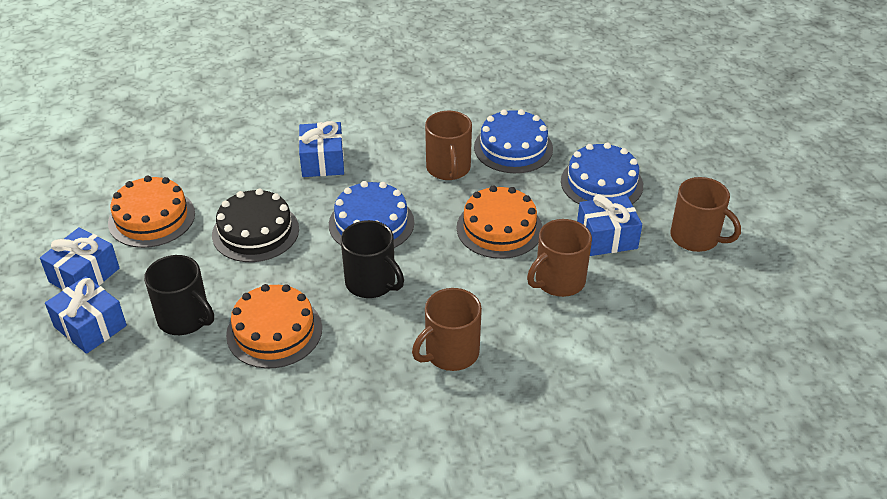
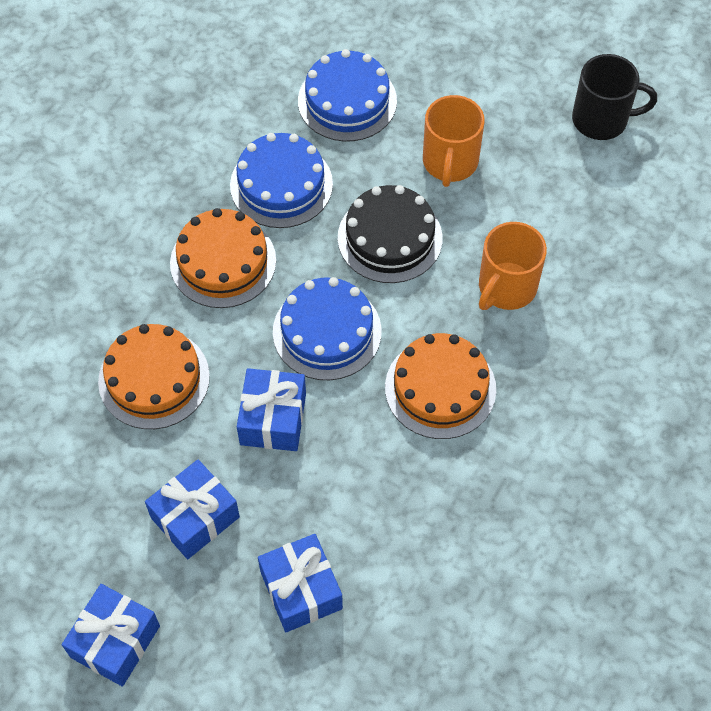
black mug: 2 -> 1
brown mug: 4 -> 0
orange mug: 0 -> 2

